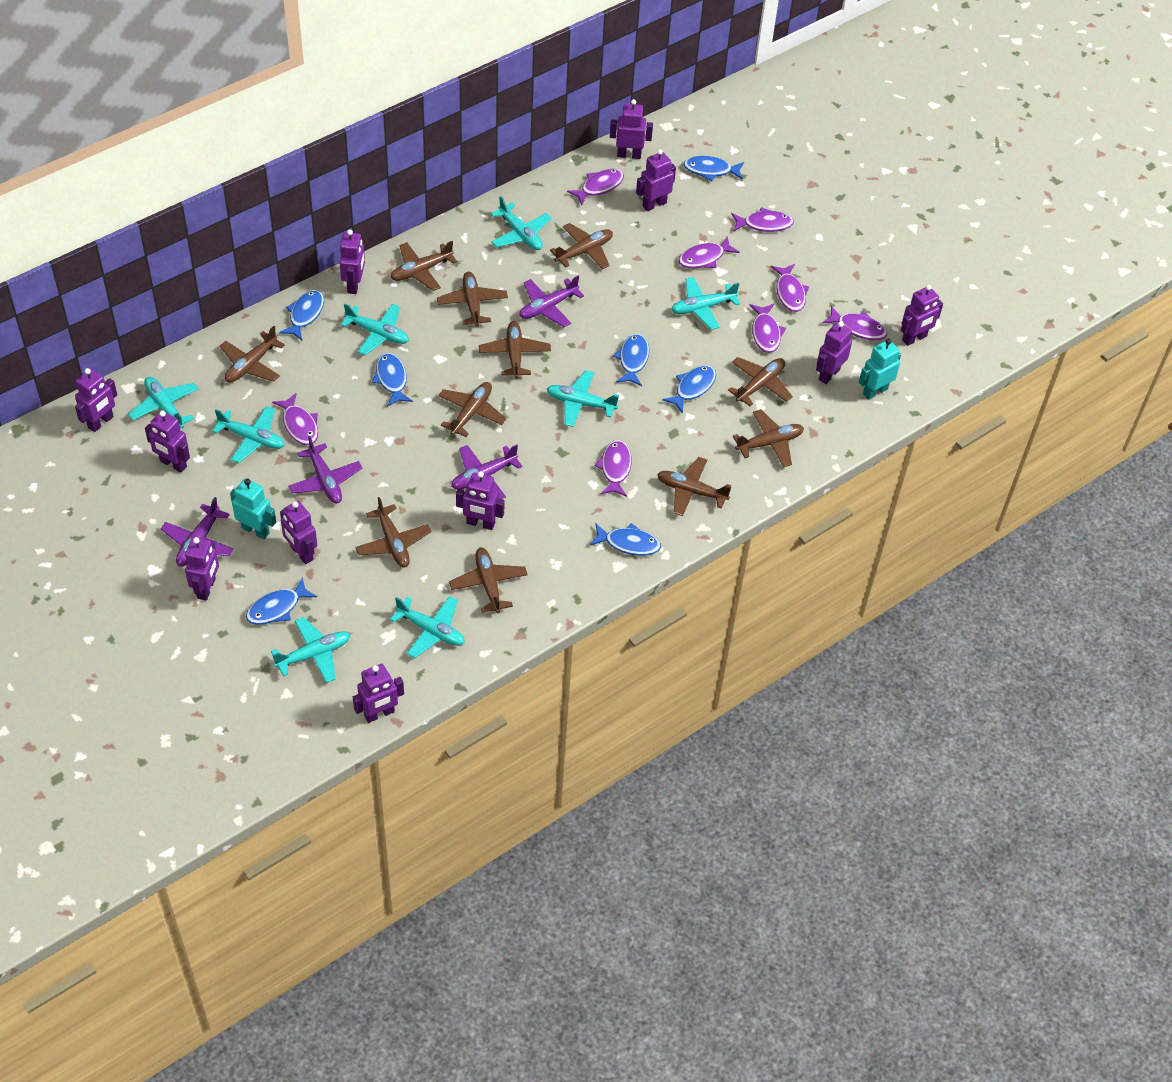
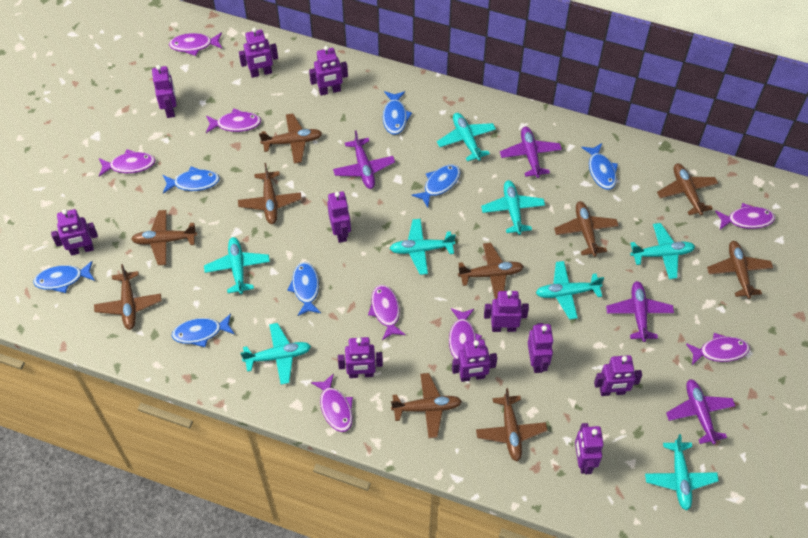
brown plane: 11 -> 10
turquoise robot: 2 -> 0

